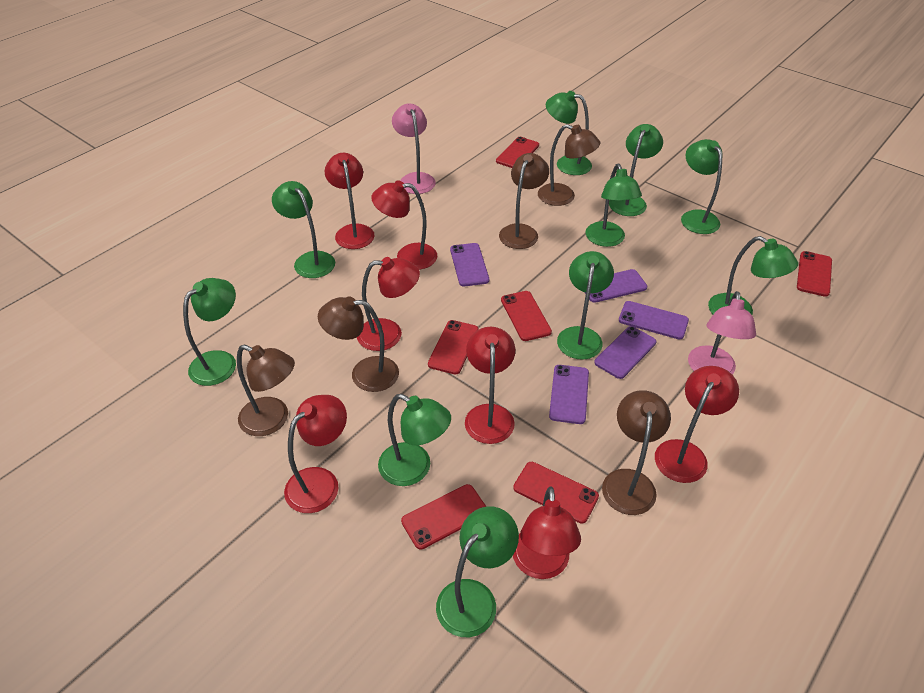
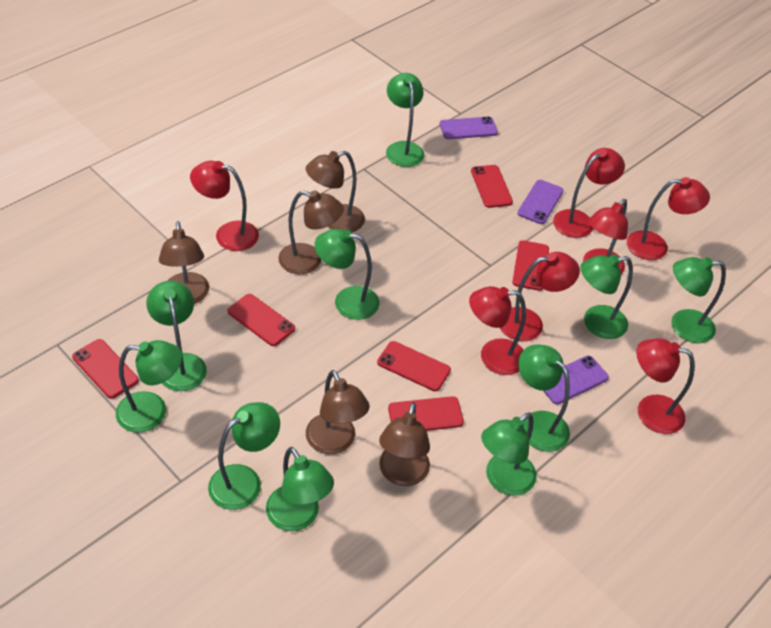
pink lamp: 2 -> 0
purple phone: 5 -> 3

